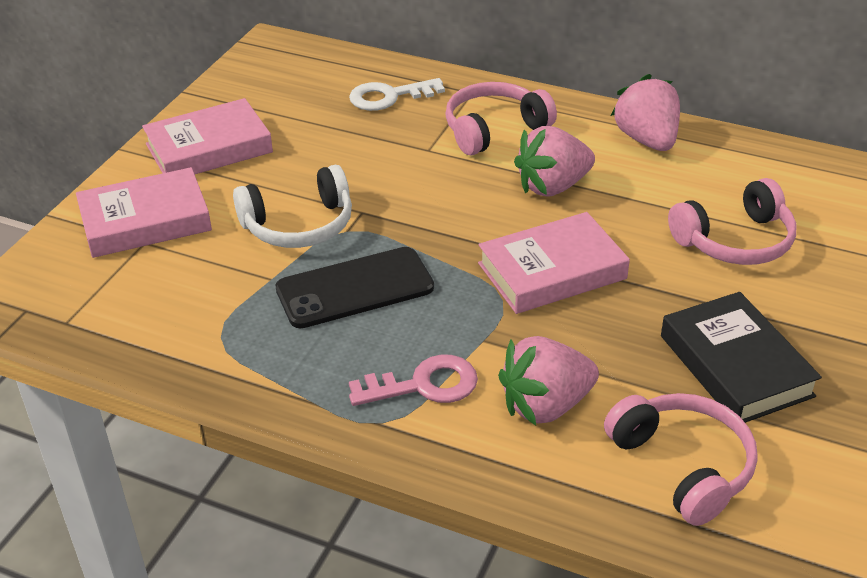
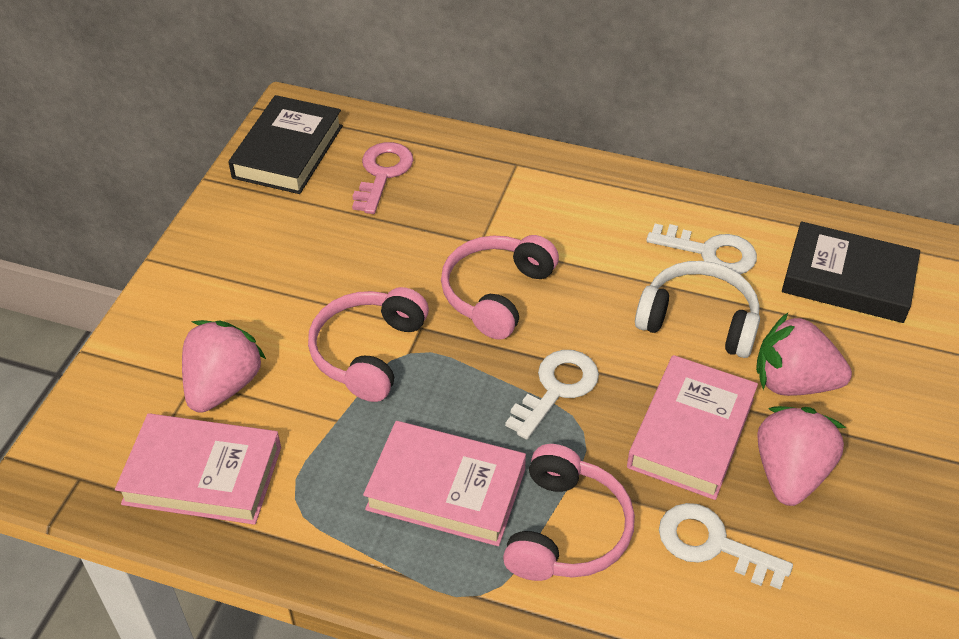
black book: 1 -> 2
black phone: 1 -> 0
white key: 1 -> 3

